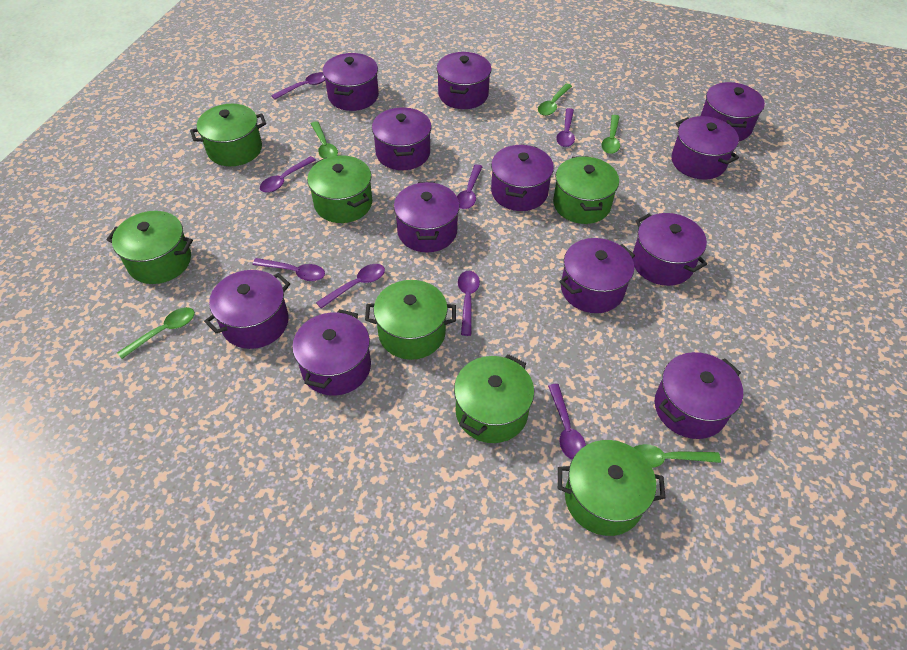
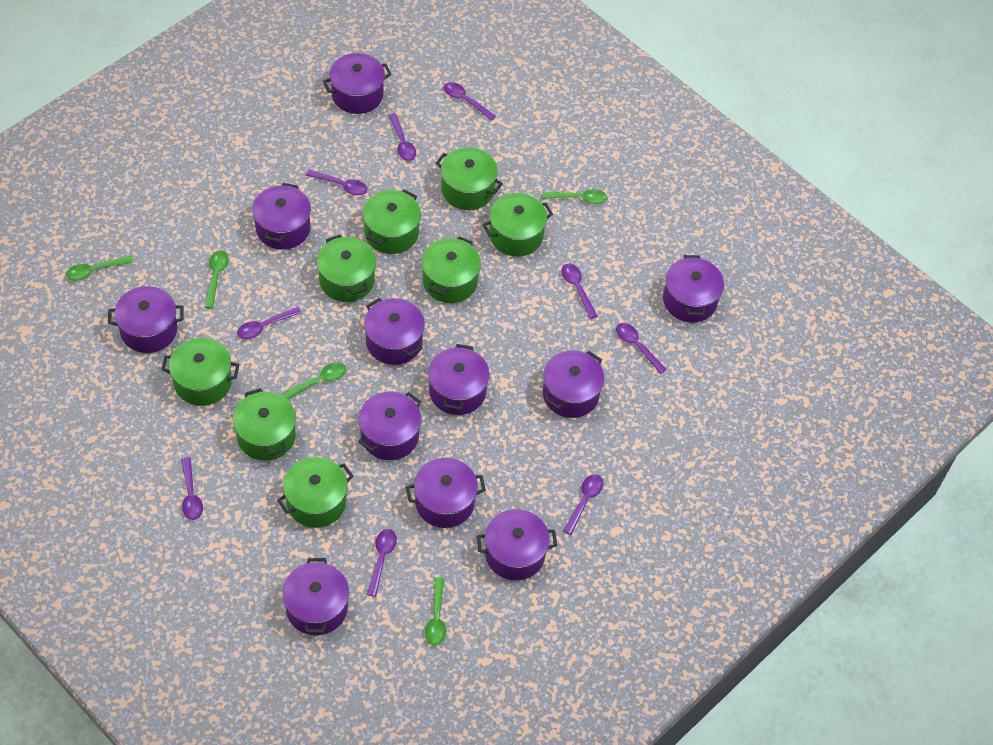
green pot: 7 -> 8
purple pot: 12 -> 11
purple spoon: 8 -> 9

